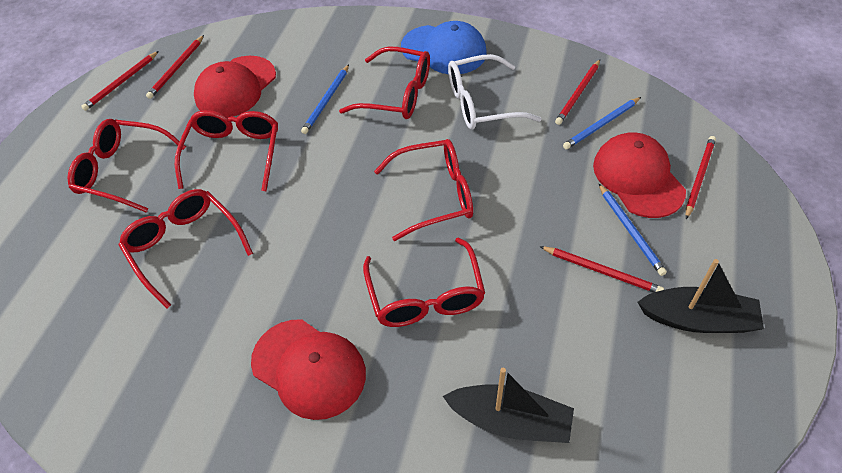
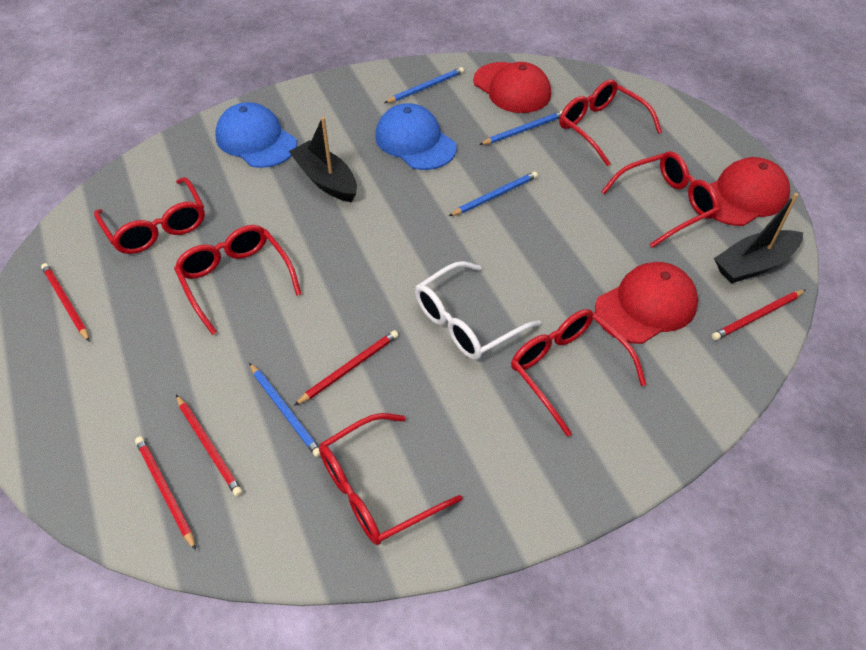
blue cap: 1 -> 2
blue pencil: 3 -> 4

